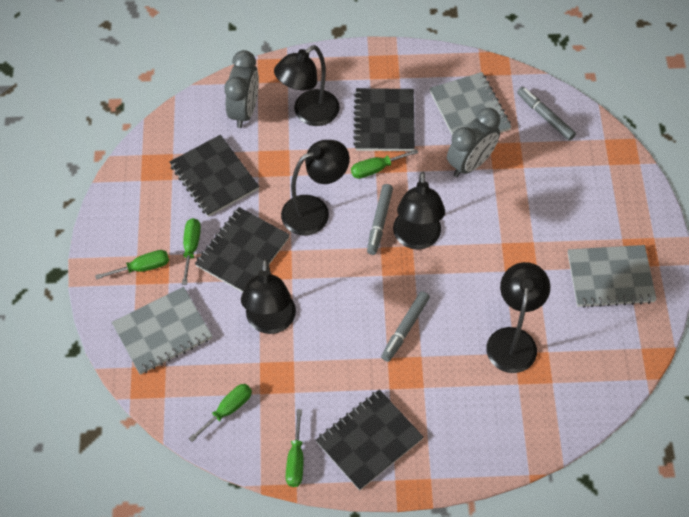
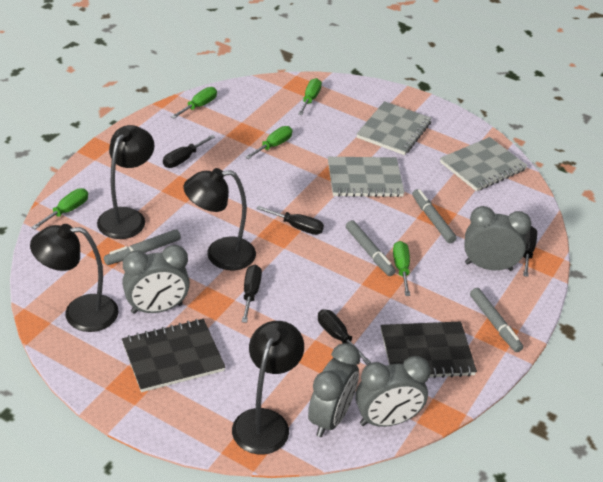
black lamp: 5 -> 4
black notebook: 4 -> 2
black screwdriver: 0 -> 5
grey clock: 2 -> 4
grey marker: 3 -> 4

